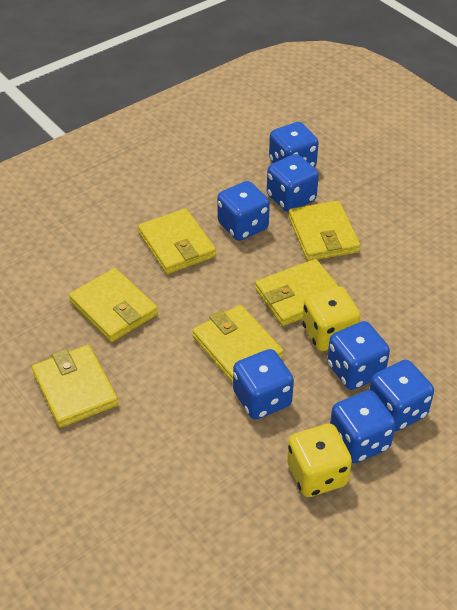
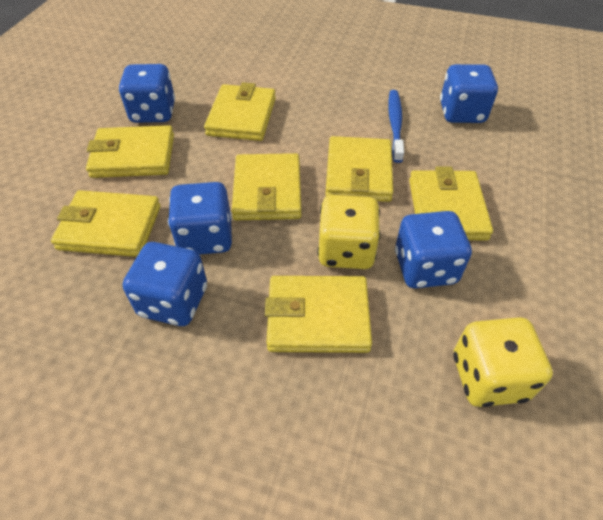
blue dice: 7 -> 5
blue toothbrush: 0 -> 1
yellow wallet: 6 -> 7

